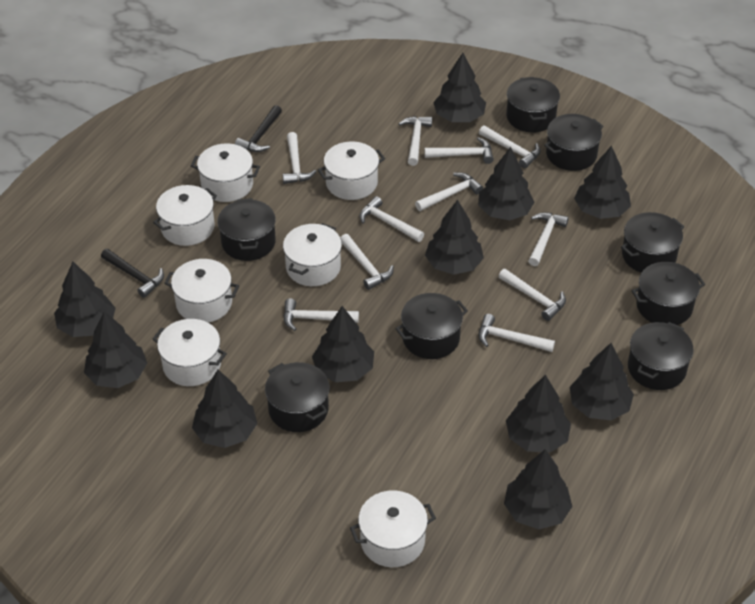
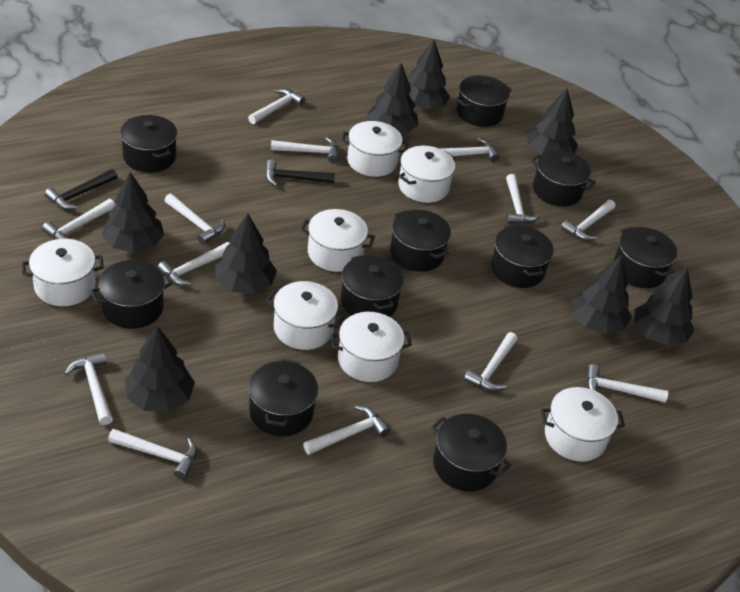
black pot: 8 -> 10
black tree: 11 -> 8
white hammer: 11 -> 13

